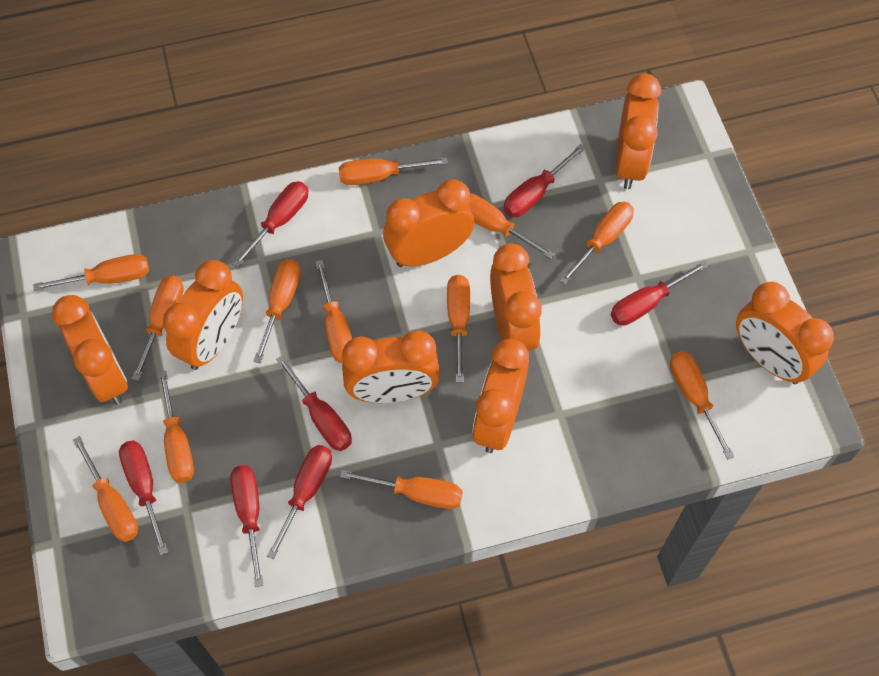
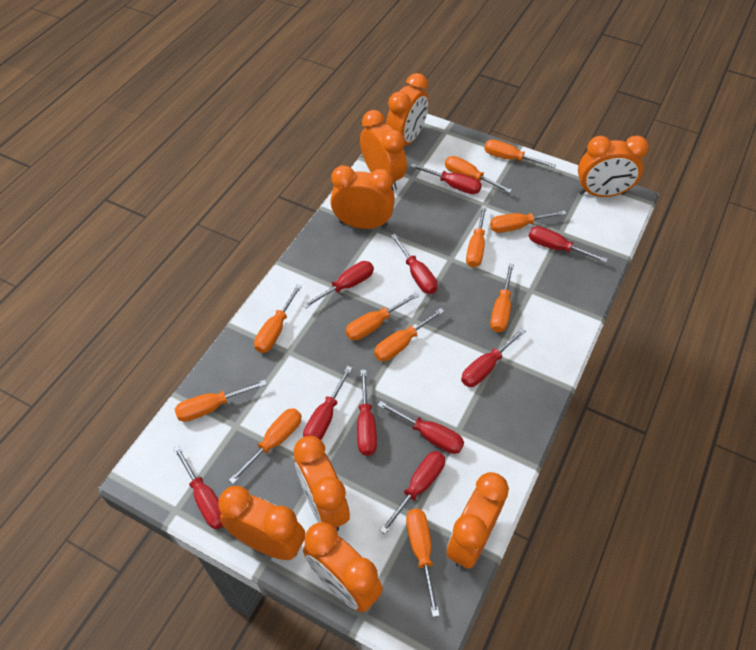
orange screwdriver: 12 -> 11
red screwdriver: 7 -> 10

